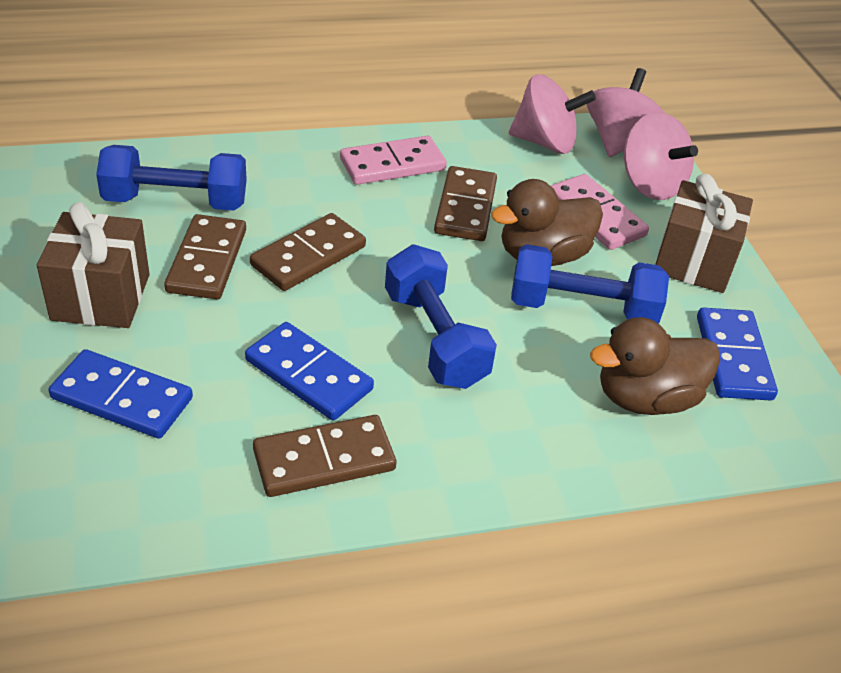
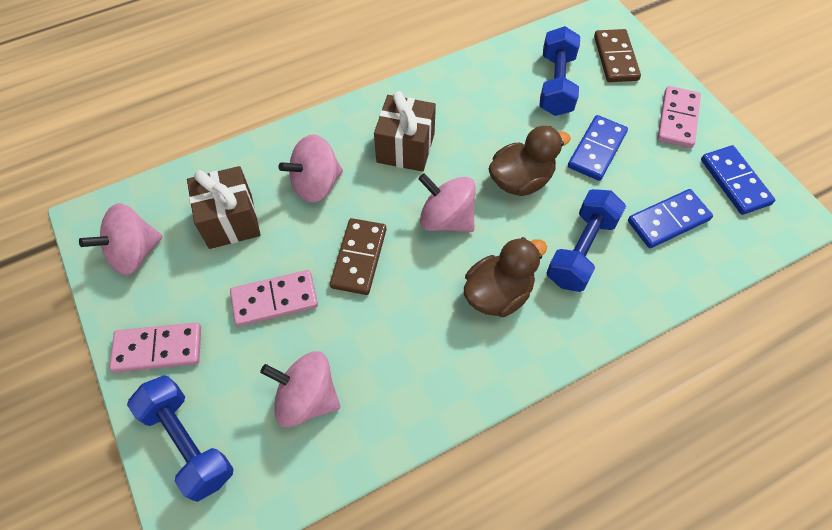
brown domino: 4 -> 2
pink domino: 2 -> 3
pink spinning top: 3 -> 4

